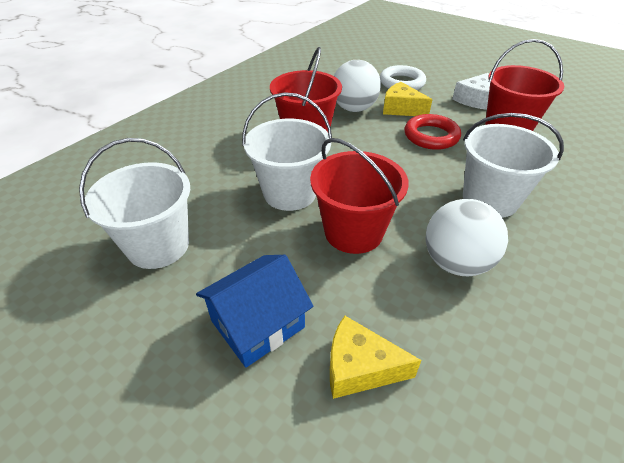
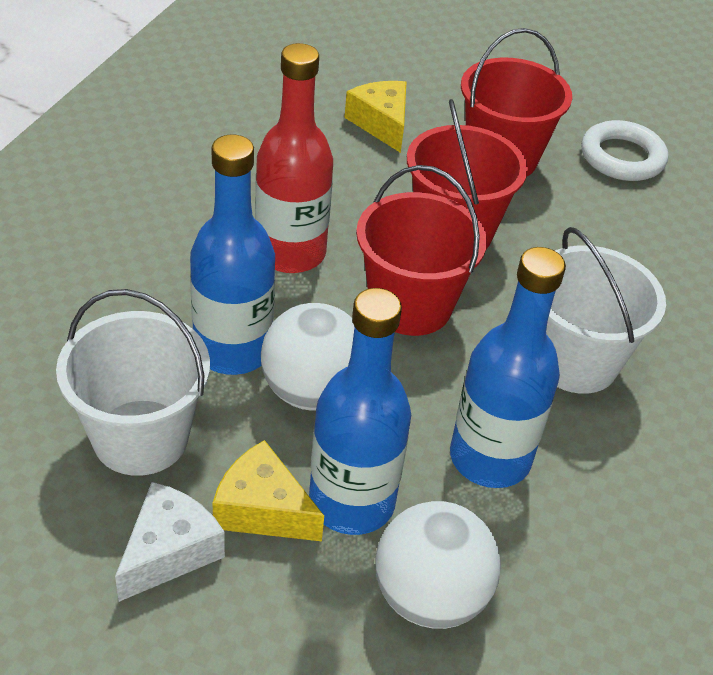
blue bottle: 0 -> 3
blue house: 1 -> 0
red bottle: 0 -> 1
red ring: 1 -> 0
white bucket: 3 -> 2

